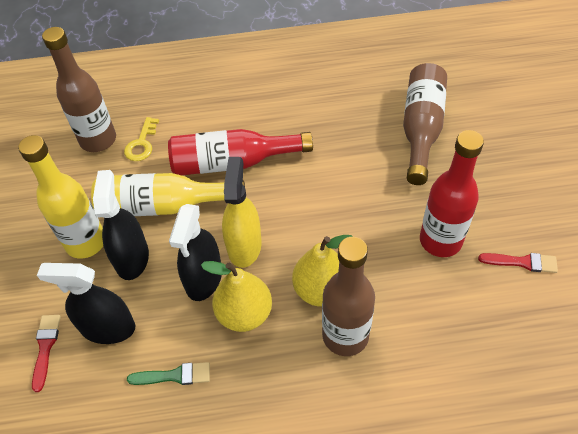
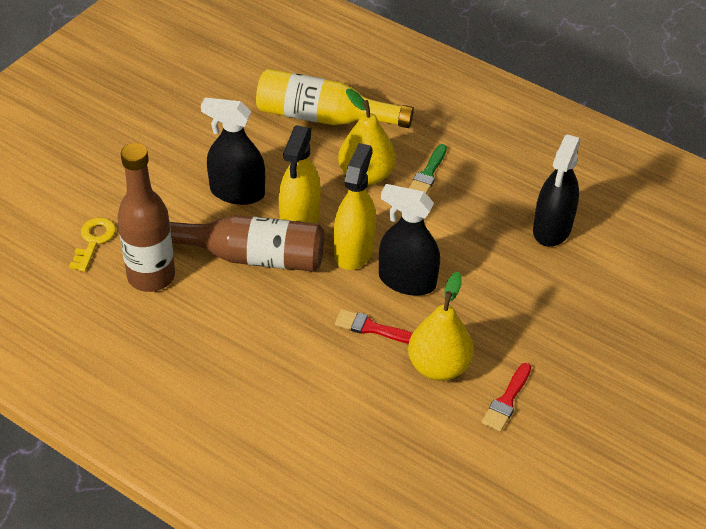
brown bottle: 3 -> 2
red bottle: 2 -> 0
yellow bottle: 2 -> 1
yellow spray bottle: 1 -> 2

